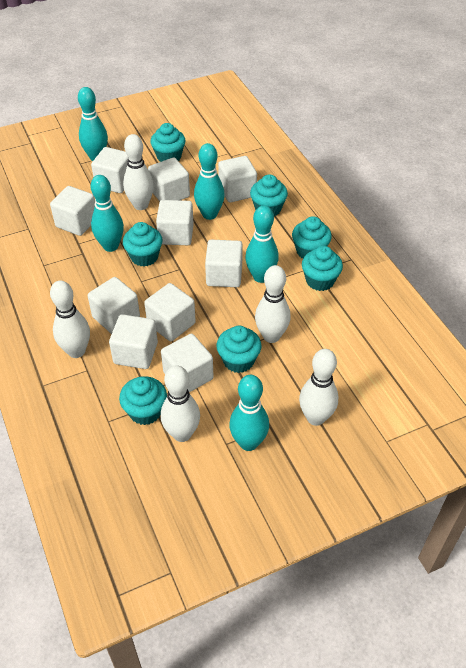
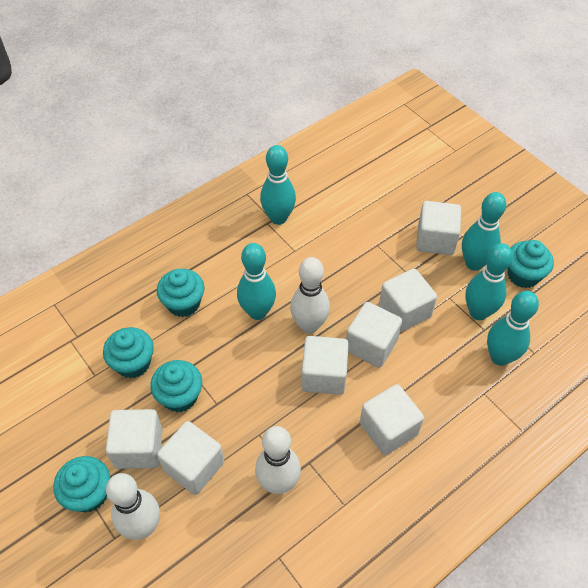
turquoise cupcake: 7 -> 5
white bowling pin: 5 -> 3
white cube: 10 -> 7

